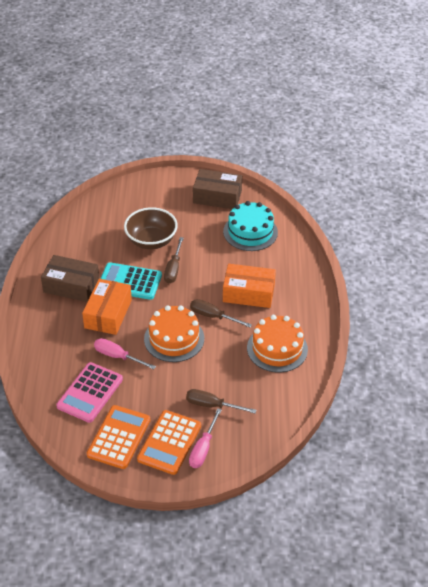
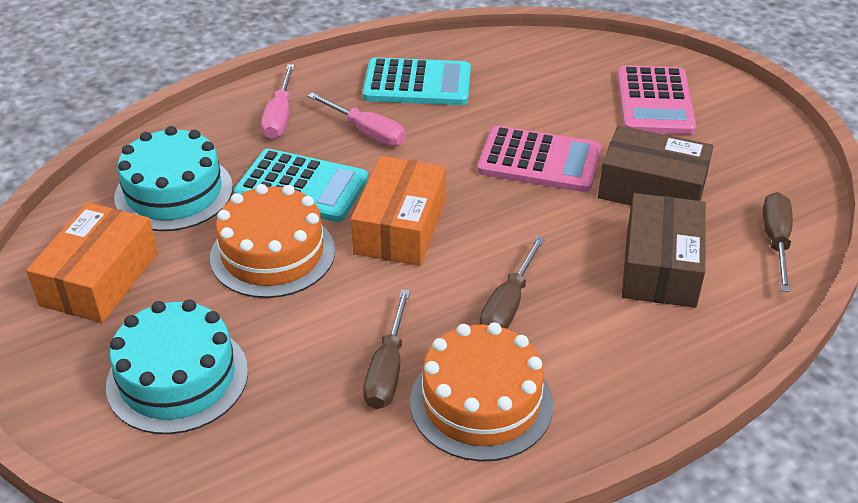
brown bowl: 1 -> 0
orange calculator: 2 -> 0
pink calculator: 1 -> 2
turquoise cake: 1 -> 2
turquoise calculator: 1 -> 2

